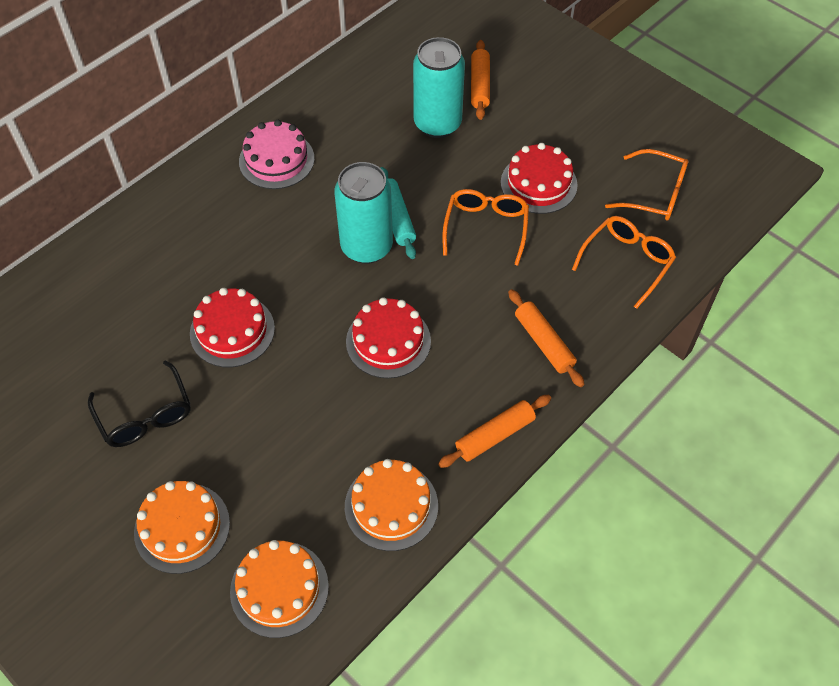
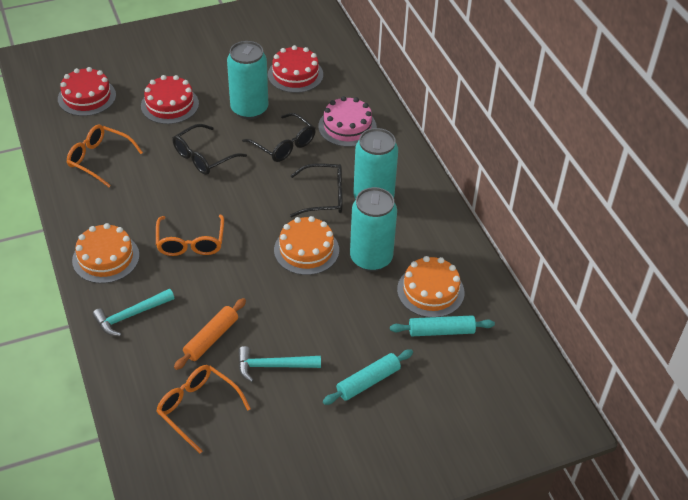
black glasses: 1 -> 3
orange rolling pin: 3 -> 1
turquoise can: 2 -> 3
turquoise hammer: 0 -> 2
turquoise rolling pin: 1 -> 2

